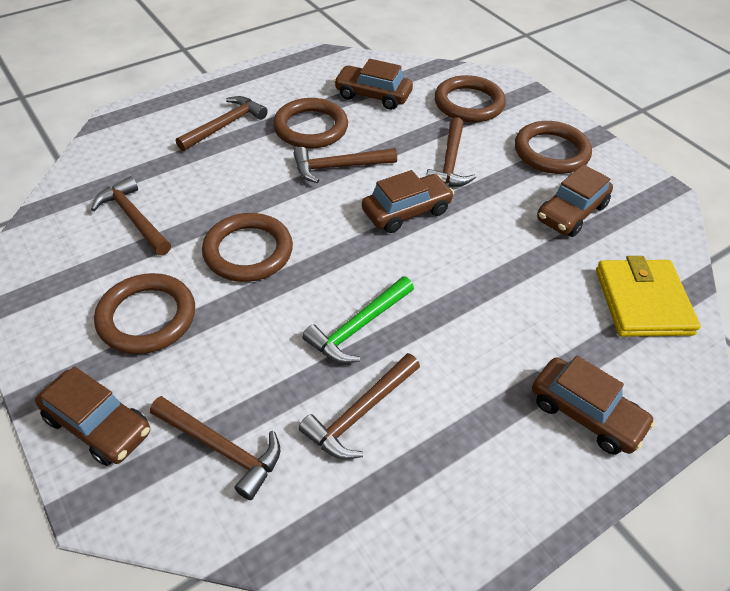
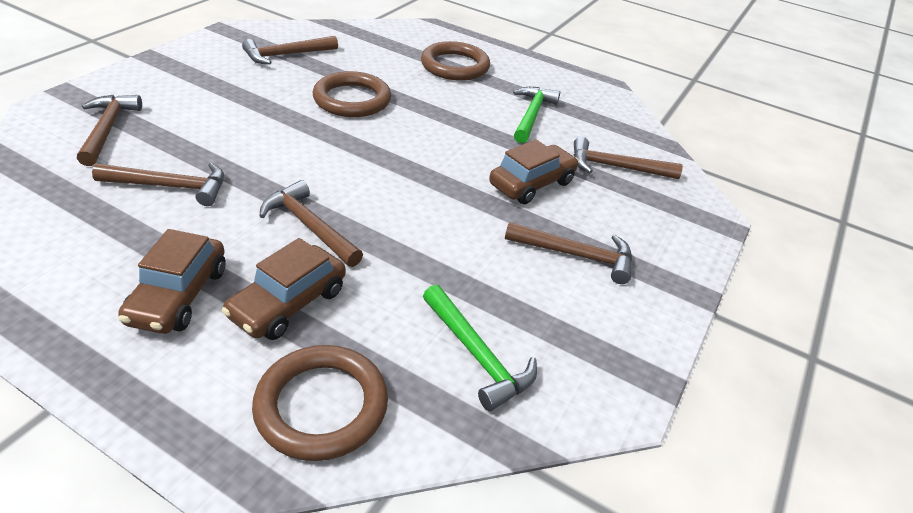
brown car: 5 -> 3
brown ring: 5 -> 3
green hammer: 1 -> 2
yellow wallet: 1 -> 0

